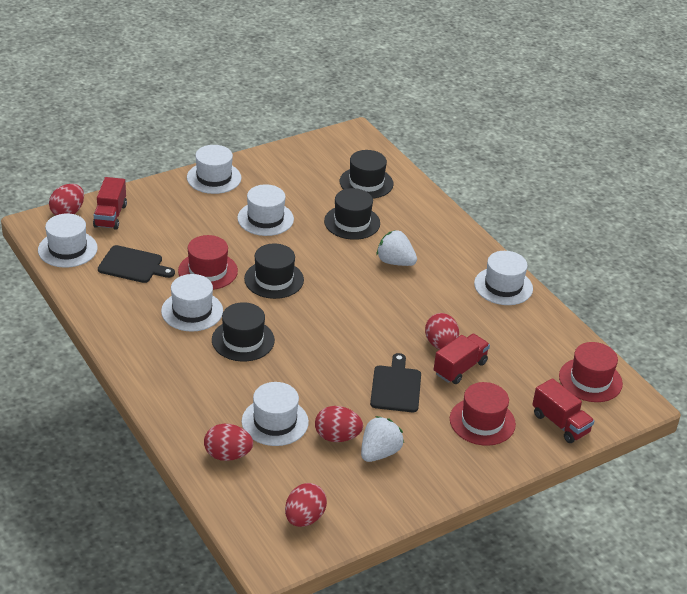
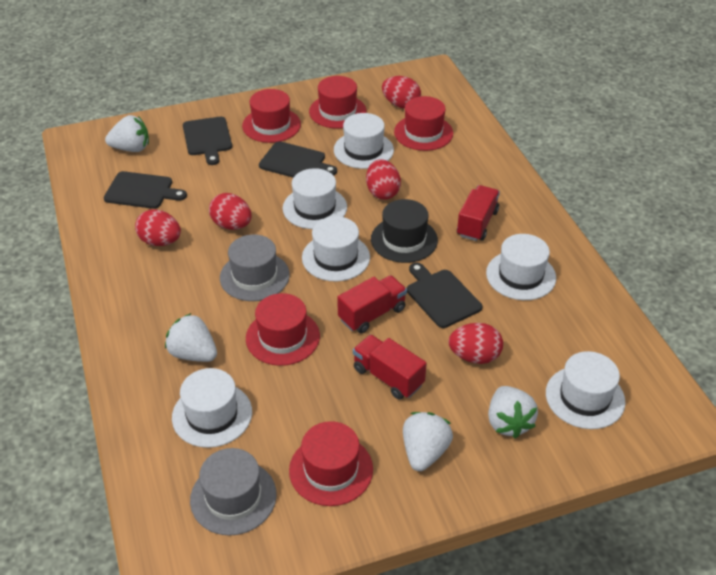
black cutting board: 2 -> 4
black hat: 4 -> 1
grey hat: 0 -> 2
red hat: 3 -> 5
white strawberry: 2 -> 4

